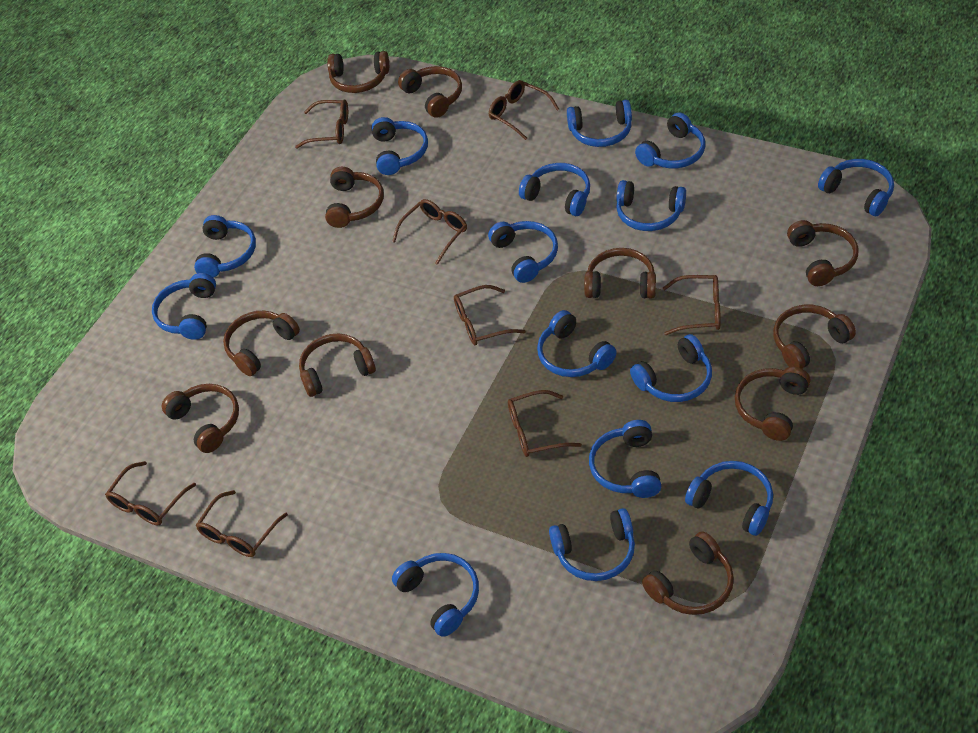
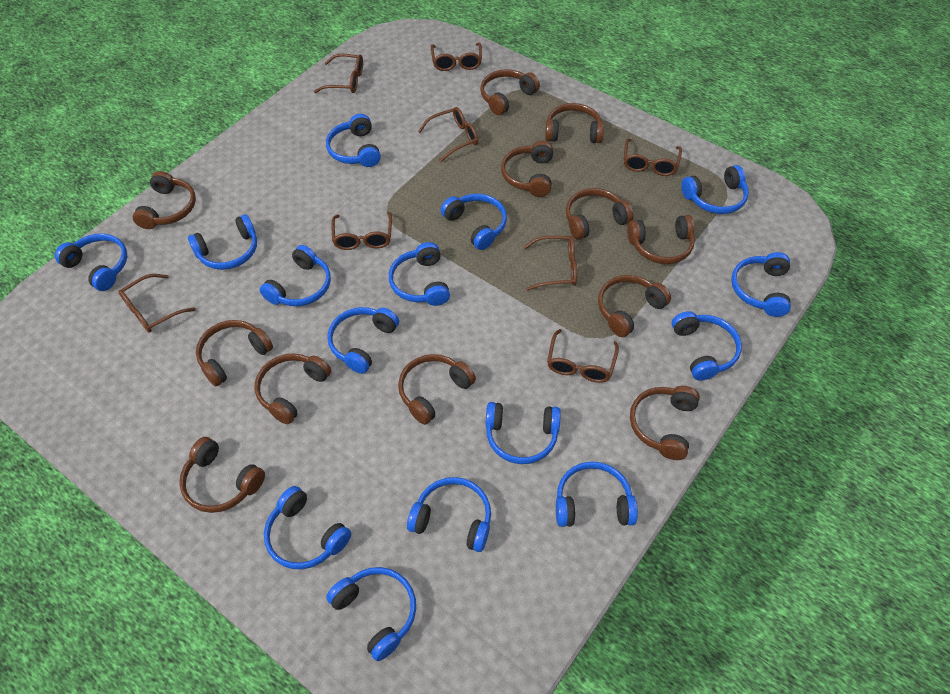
brown headphones: 11 -> 12

